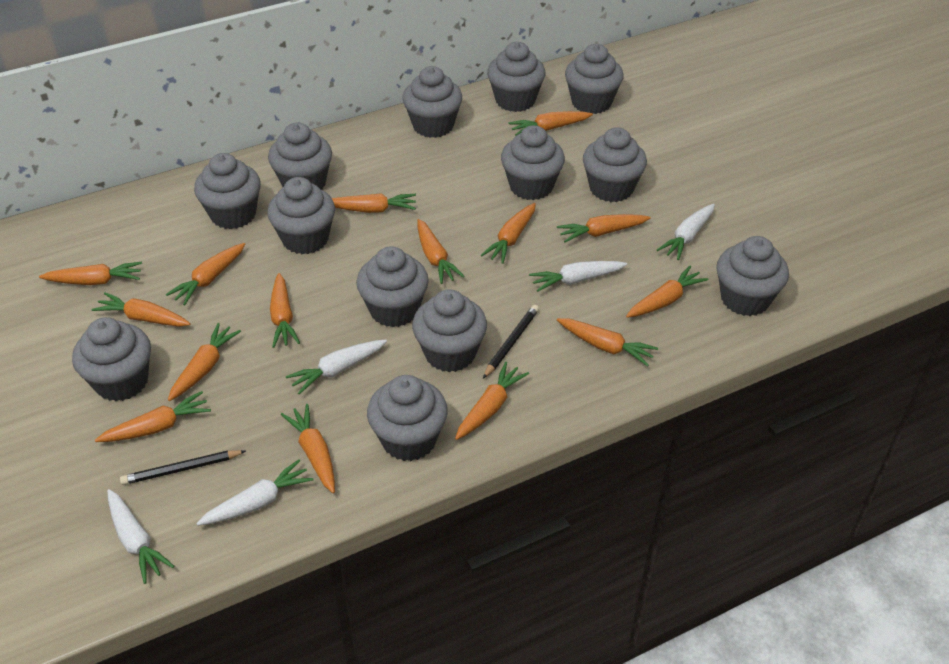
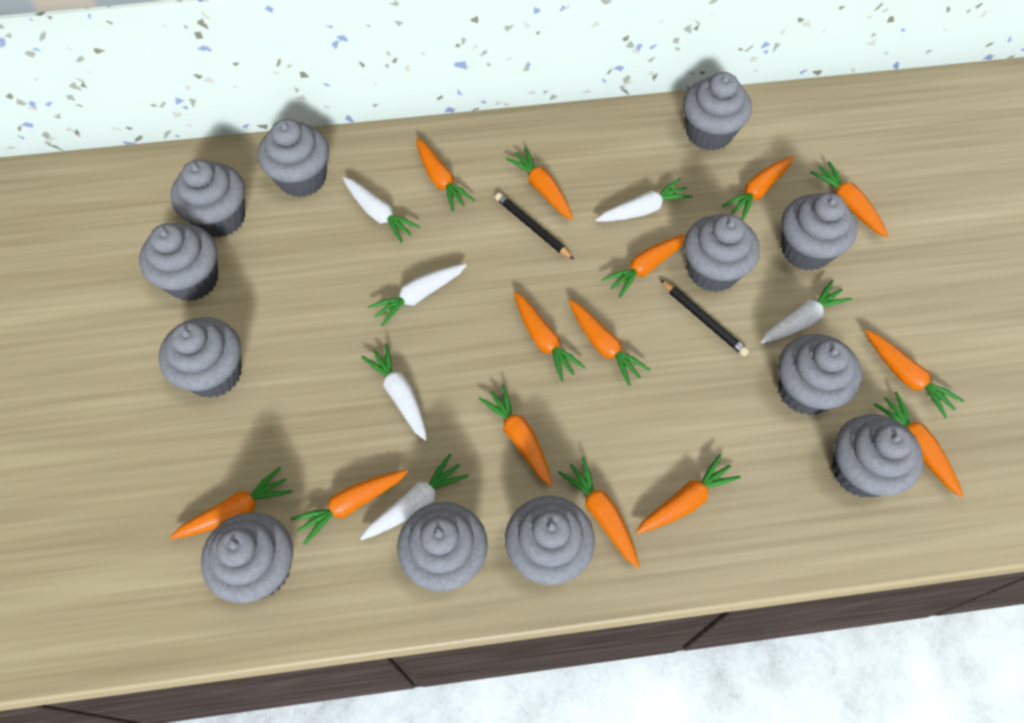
grey cupcake: 13 -> 12
orange carrot: 15 -> 14
white carrot: 5 -> 6

